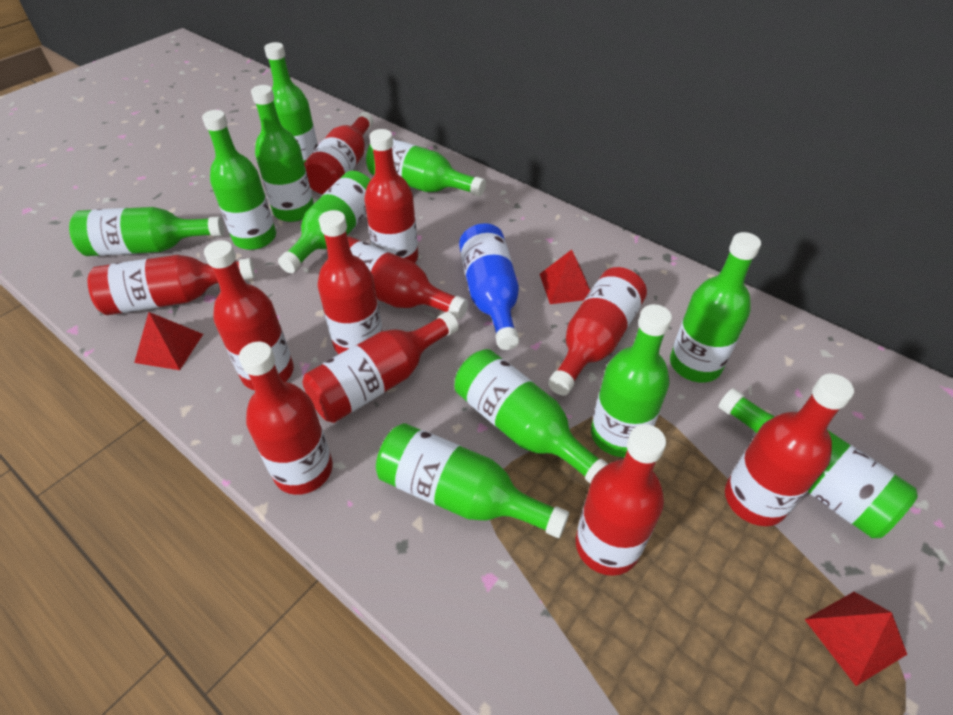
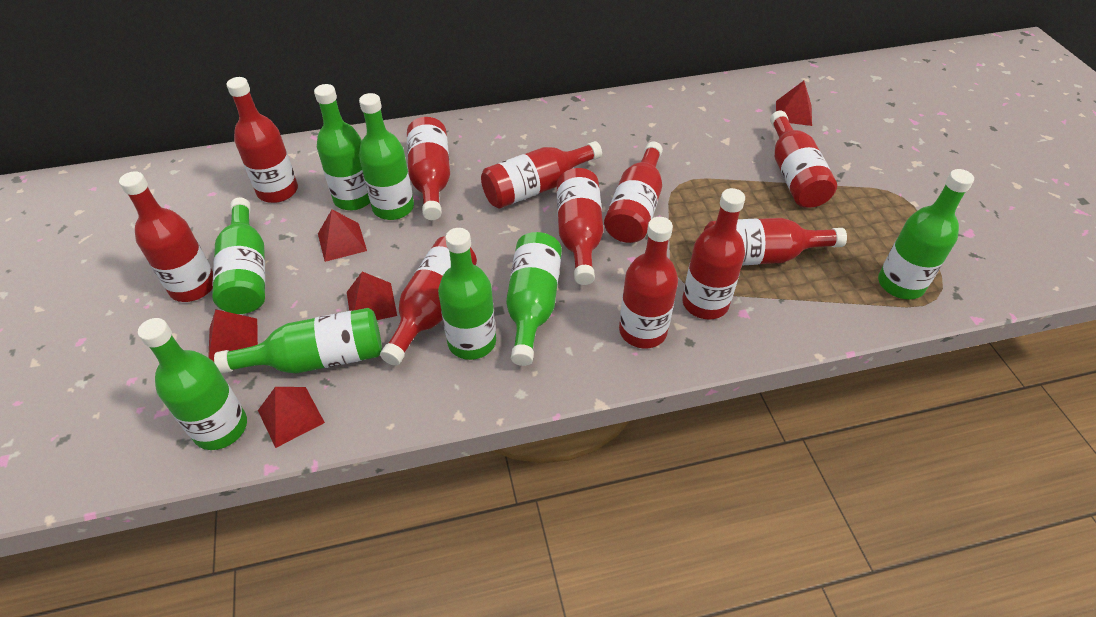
blue bottle: 1 -> 0
green bottle: 11 -> 8
red pyramid: 3 -> 5

